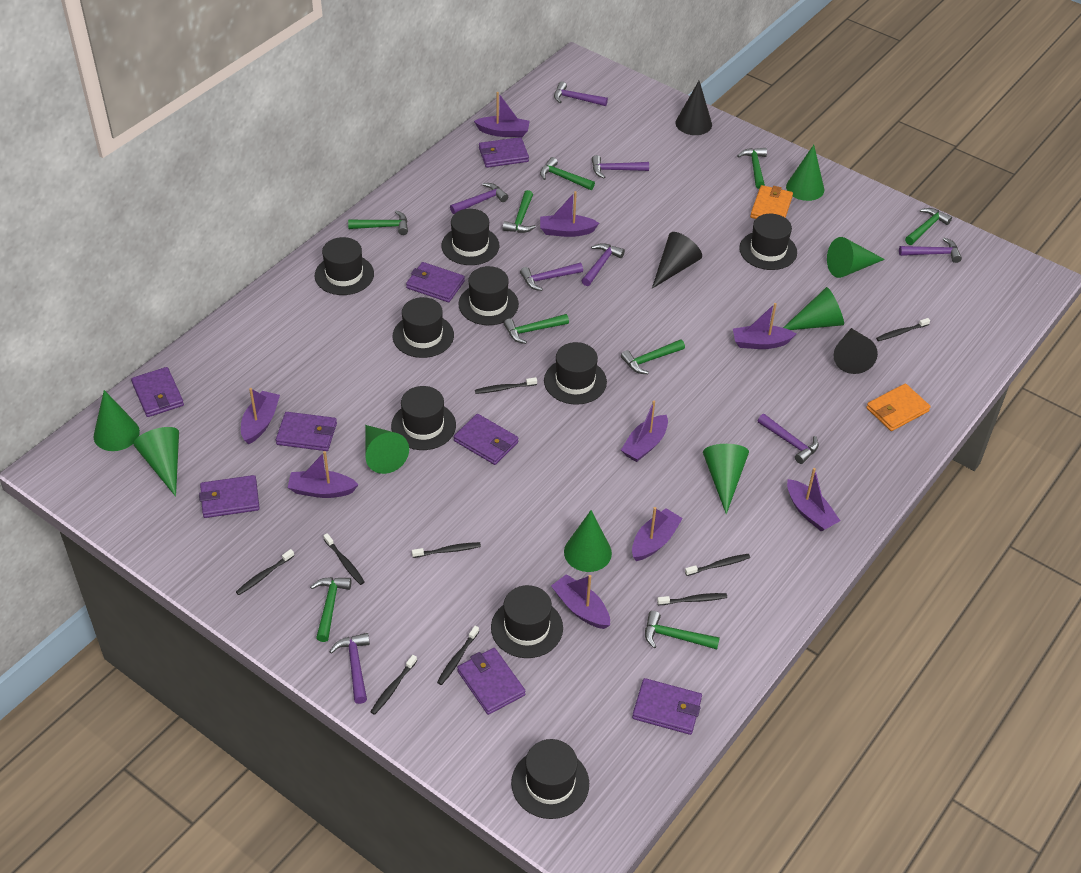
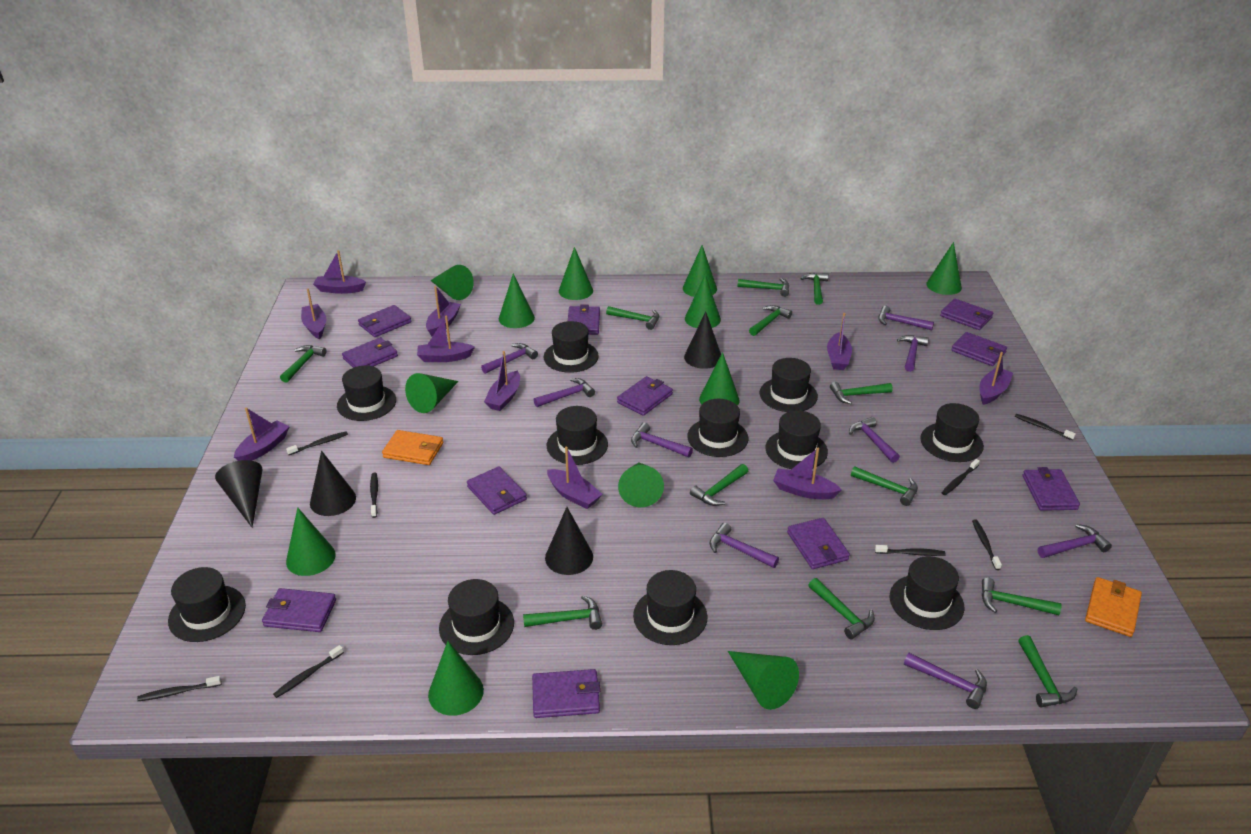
black cone: 3 -> 4
black hat: 9 -> 11
black toothbrush: 9 -> 8
green cone: 8 -> 12
green hammer: 9 -> 12
purple boat: 9 -> 10
purple hammer: 8 -> 9
purple wallet: 8 -> 11

